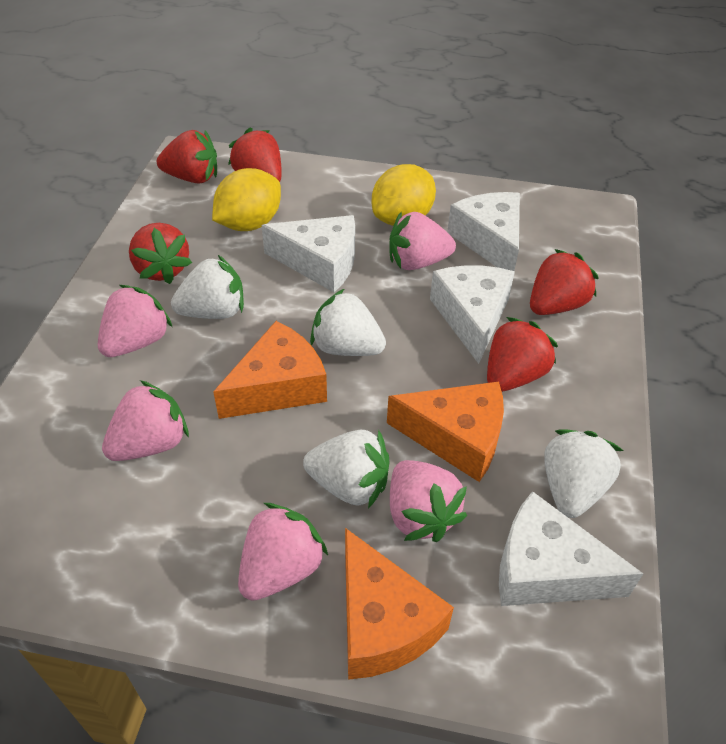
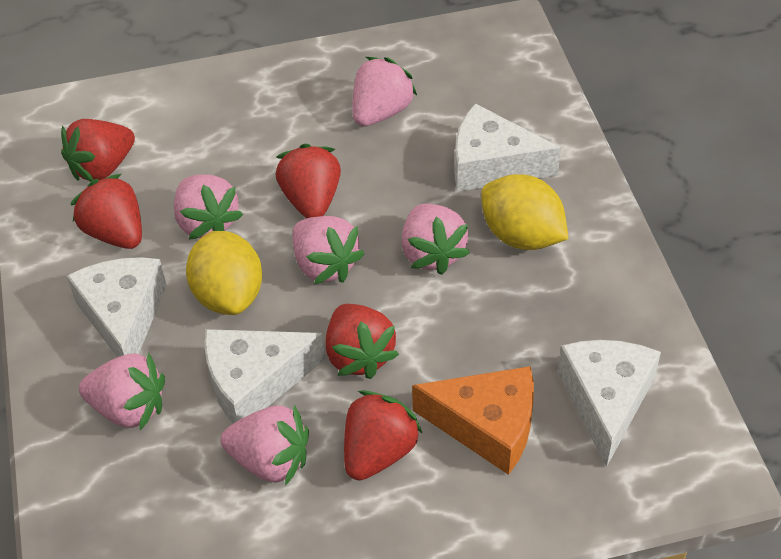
orange cheese: 3 -> 1
pink strawberry: 5 -> 6
white strawberry: 4 -> 0

